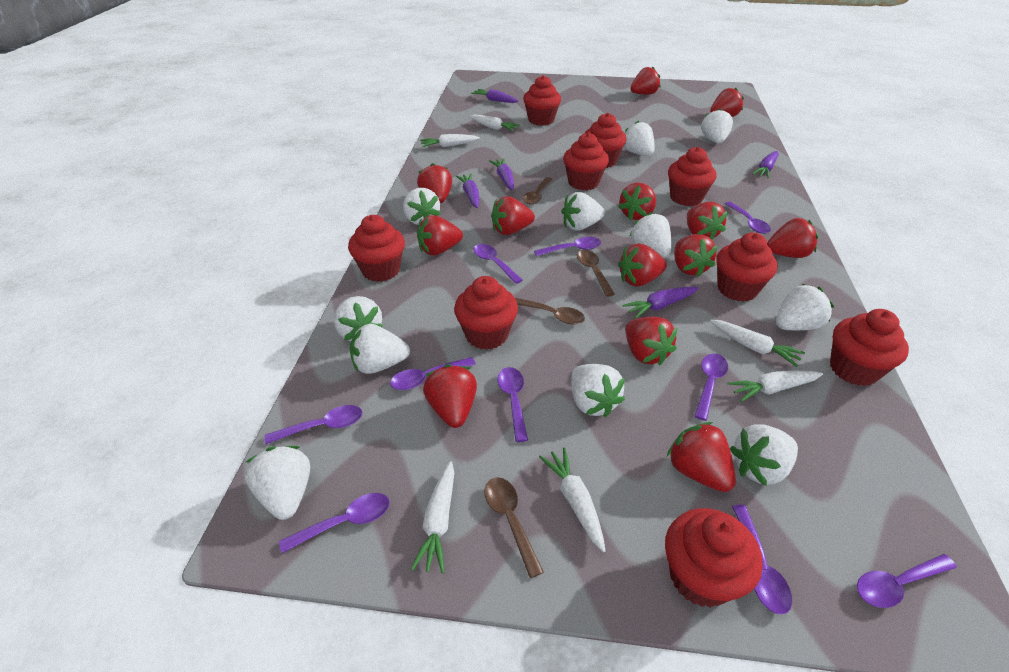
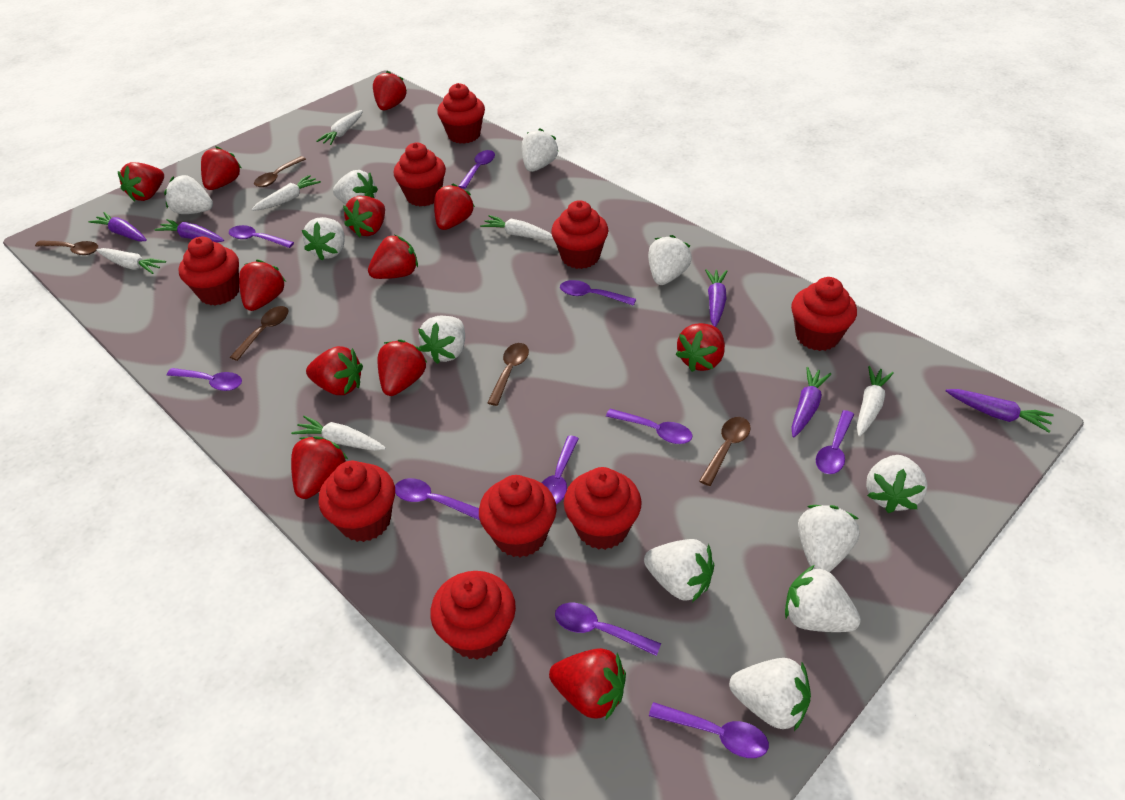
brown spoon: 4 -> 5
red strawberry: 13 -> 12

